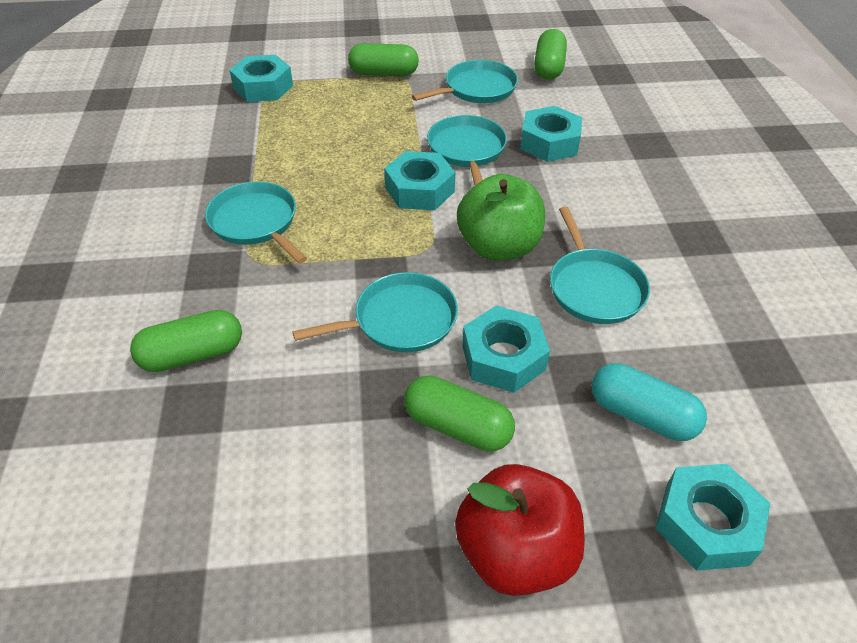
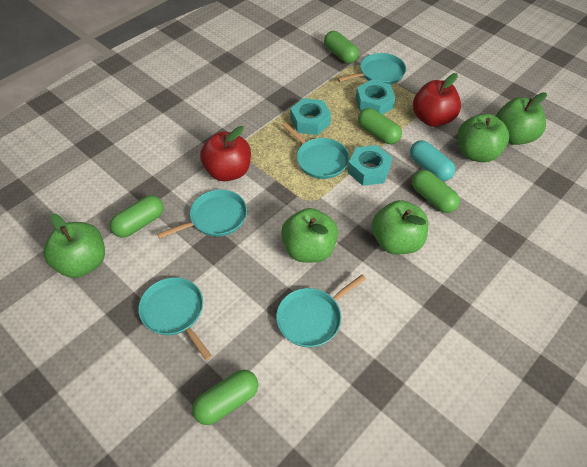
green apple: 1 -> 5
green capsule: 4 -> 5
red apple: 1 -> 2
turquoise nut: 5 -> 3

